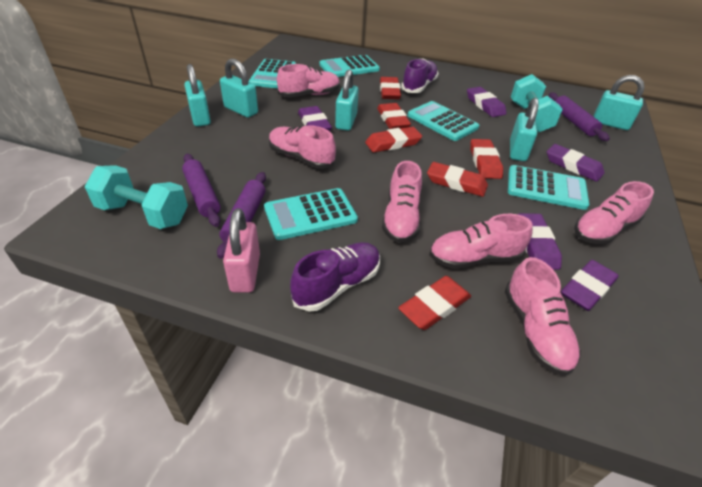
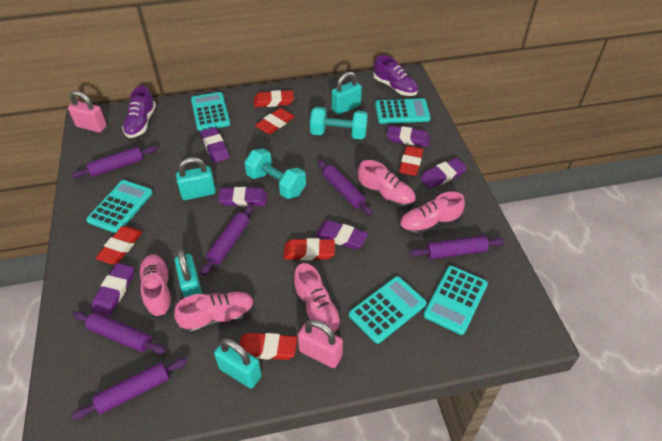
pink padlock: 1 -> 2
pink shoe: 6 -> 5
purple eraser: 5 -> 6
purple rolling pin: 3 -> 6
turquoise padlock: 5 -> 4

